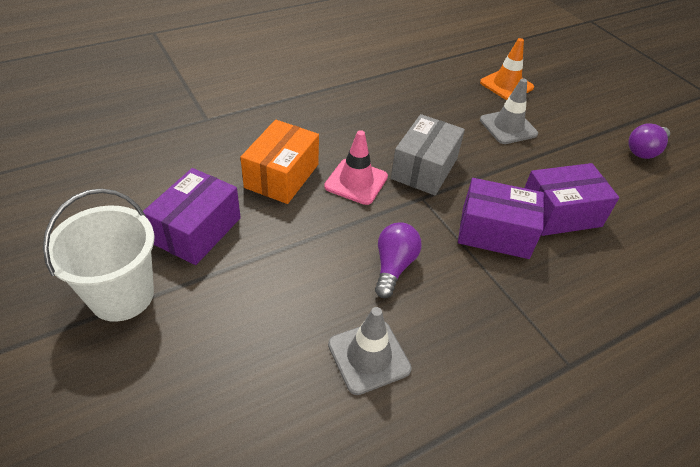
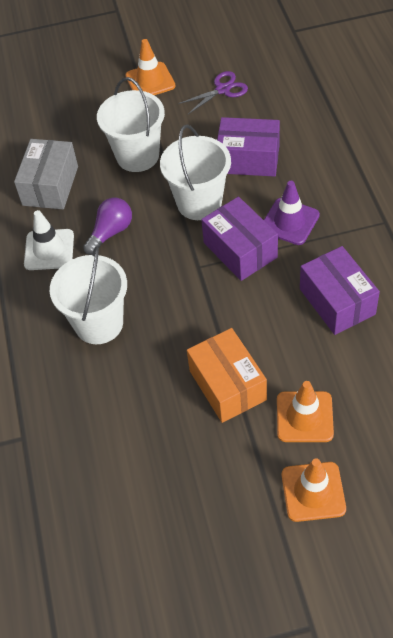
grey traffic cone: 2 -> 0
orange traffic cone: 1 -> 3
pink traffic cone: 1 -> 0
purple light bulb: 2 -> 1
purple scissors: 0 -> 1
purple traffic cone: 0 -> 1
white bucket: 1 -> 3
white traffic cone: 0 -> 1

